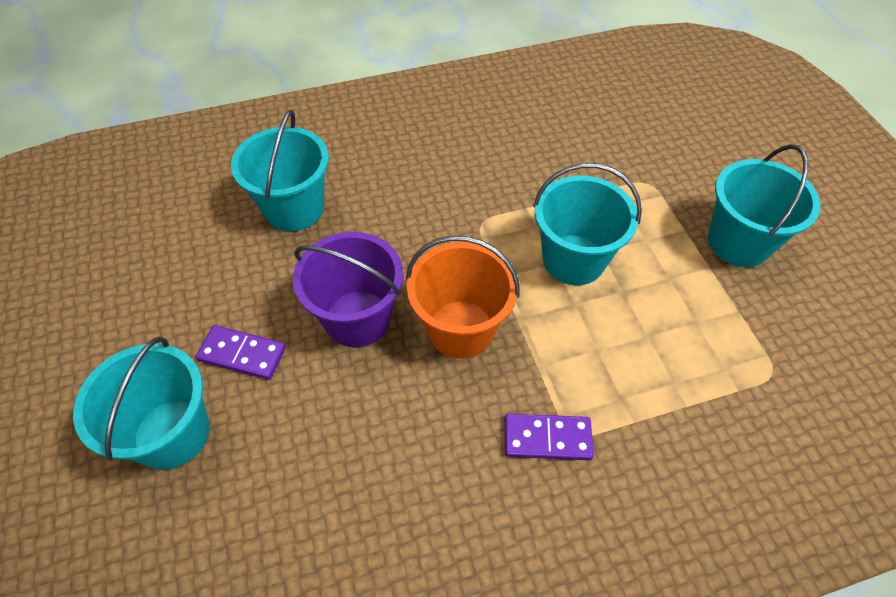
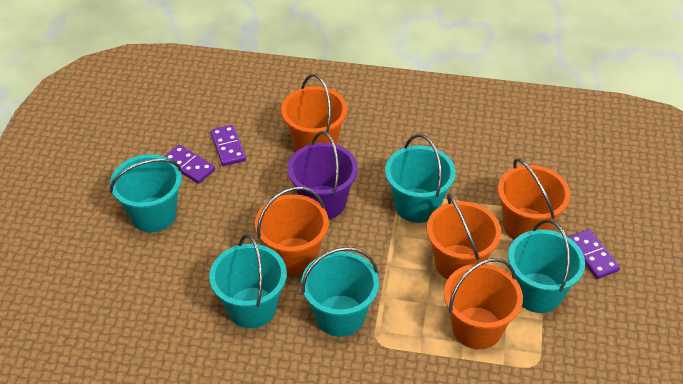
orange bucket: 1 -> 5
purple domino: 2 -> 3
turquoise bucket: 4 -> 5

